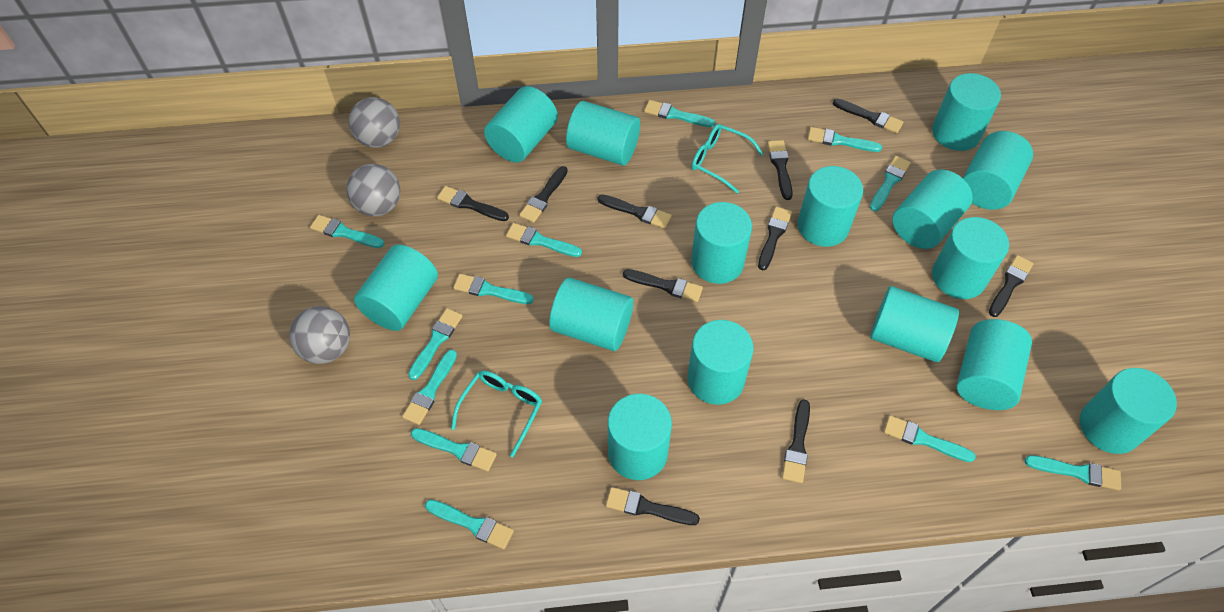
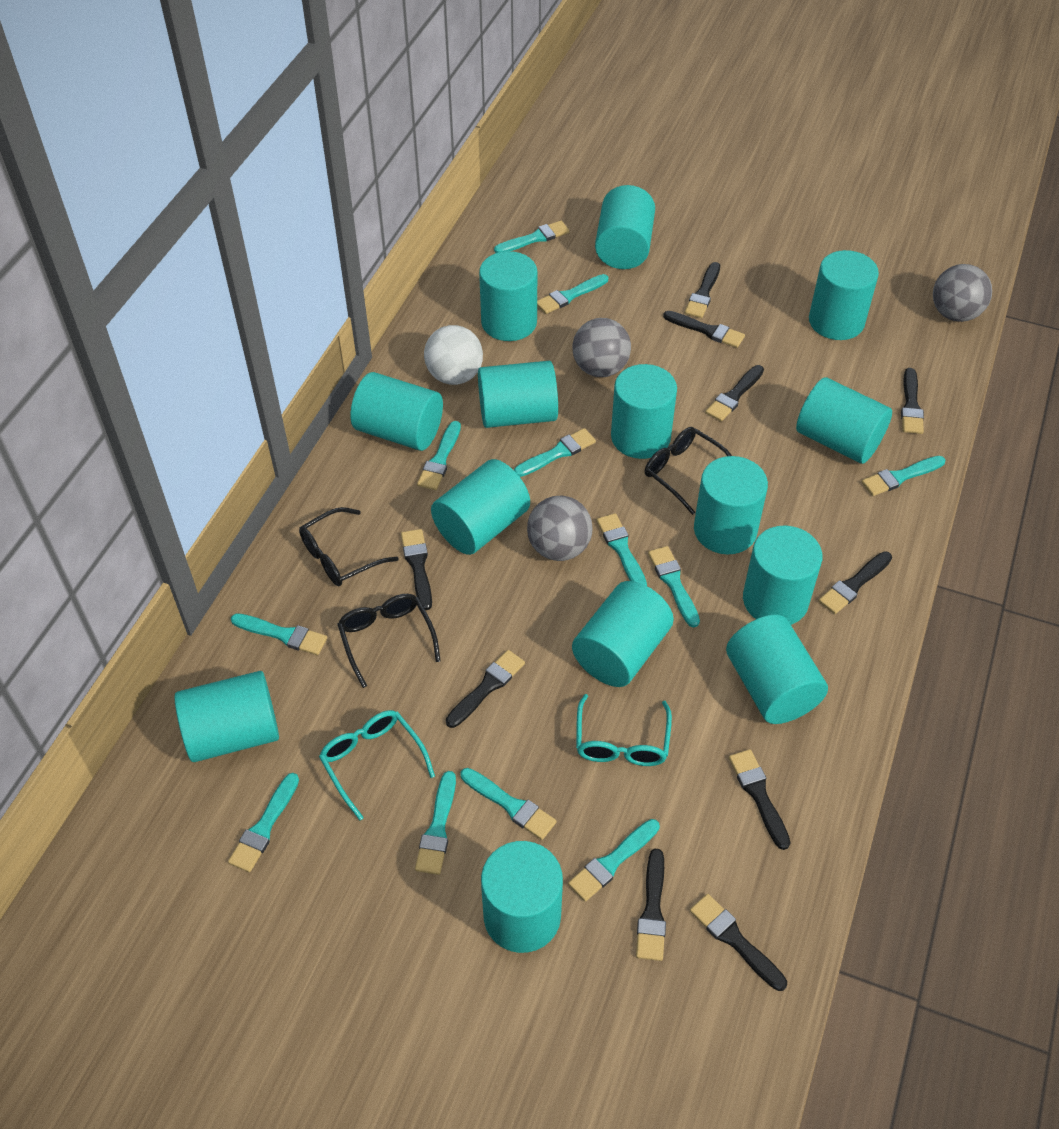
black glasses: 0 -> 3
turquoise cylinder: 15 -> 14
white ball: 0 -> 1

